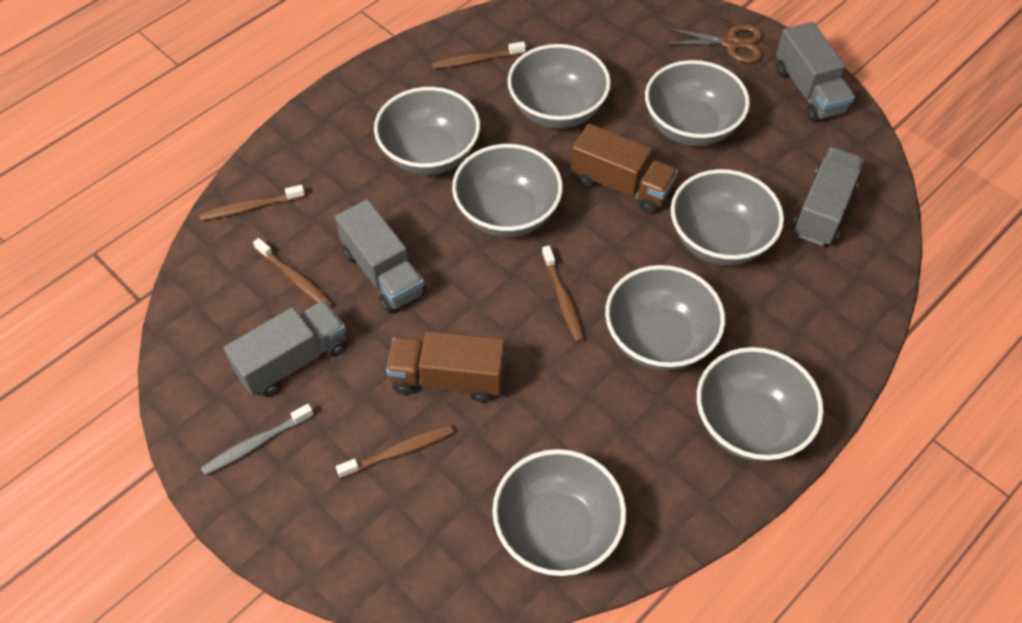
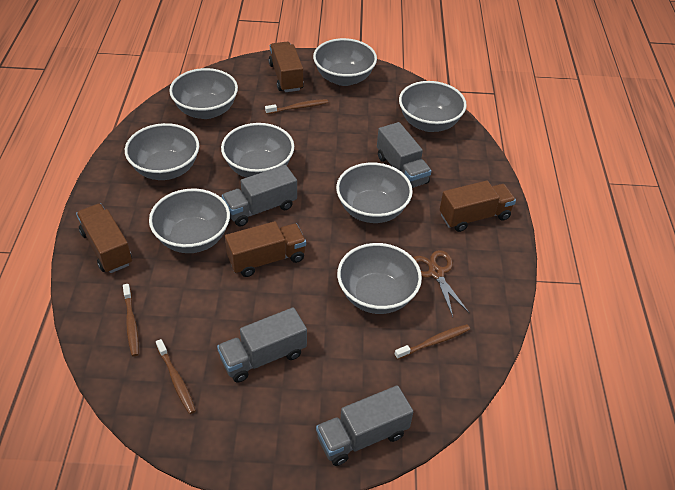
brown toothbrush: 5 -> 4
brown truck: 2 -> 4
grey toothbrush: 1 -> 0

